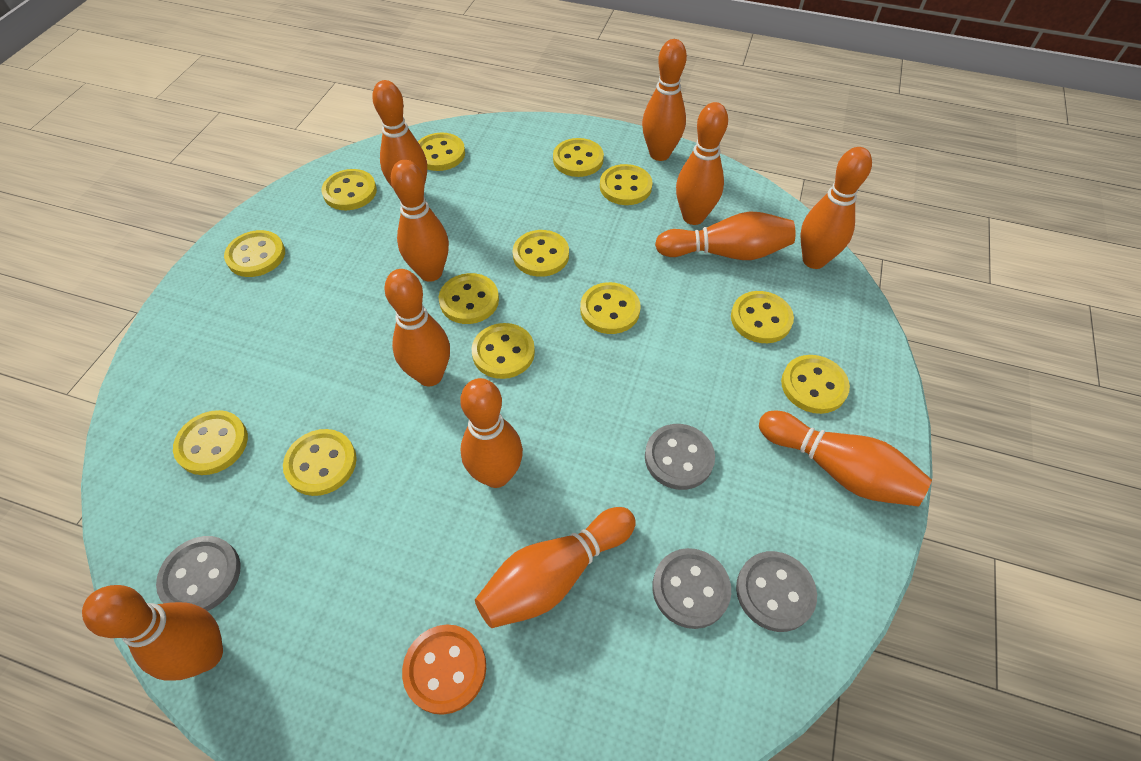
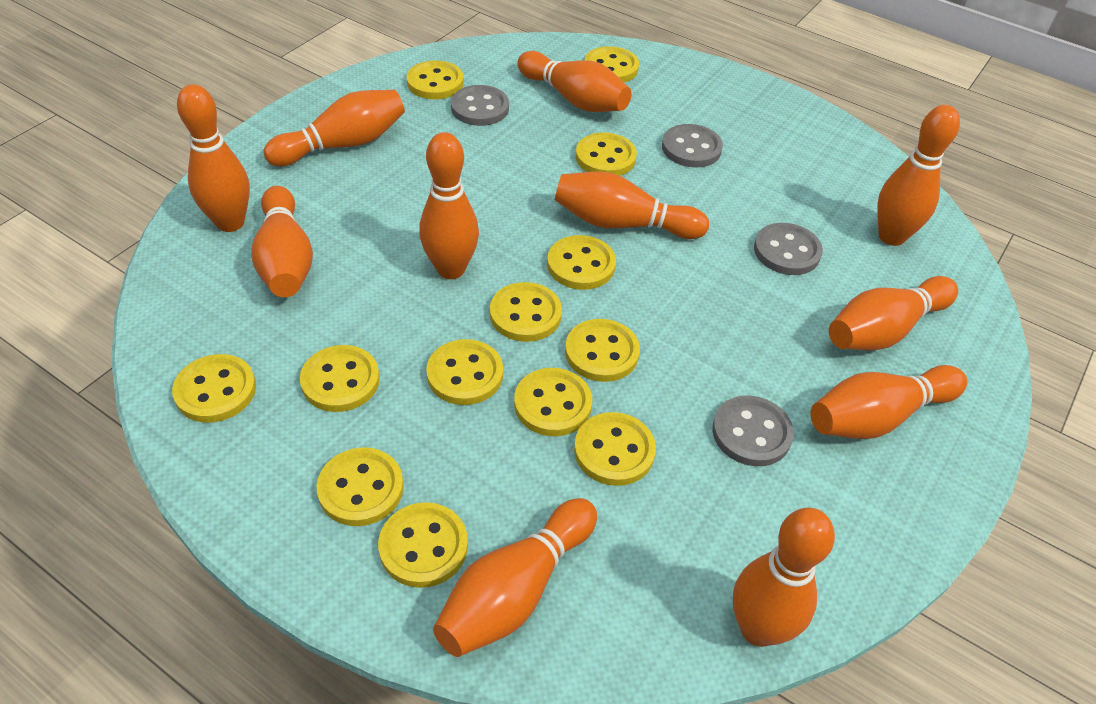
orange button: 1 -> 0

